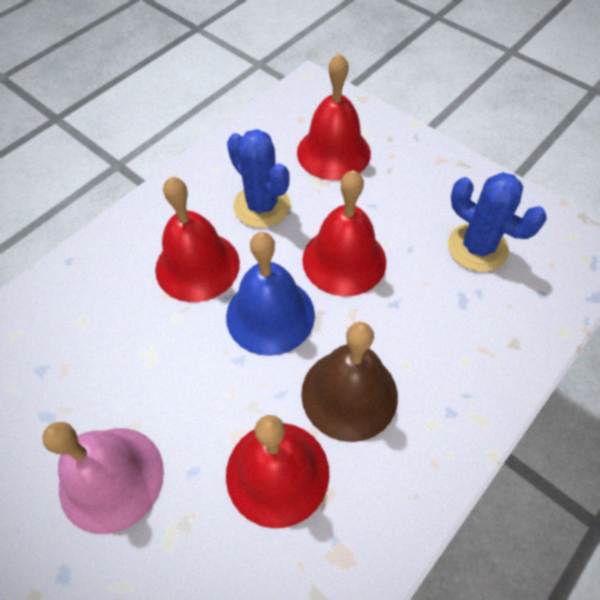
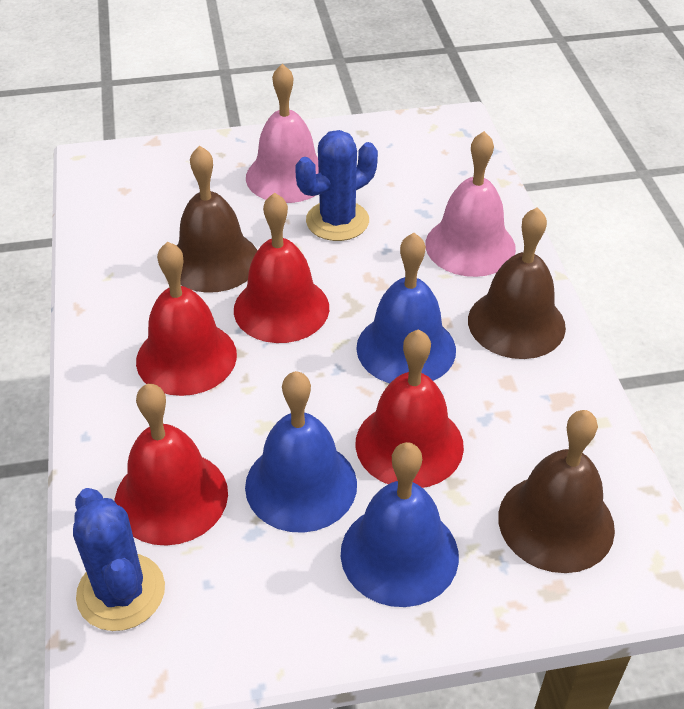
blue bell: 1 -> 3
brown bell: 1 -> 3
pink bell: 1 -> 2

